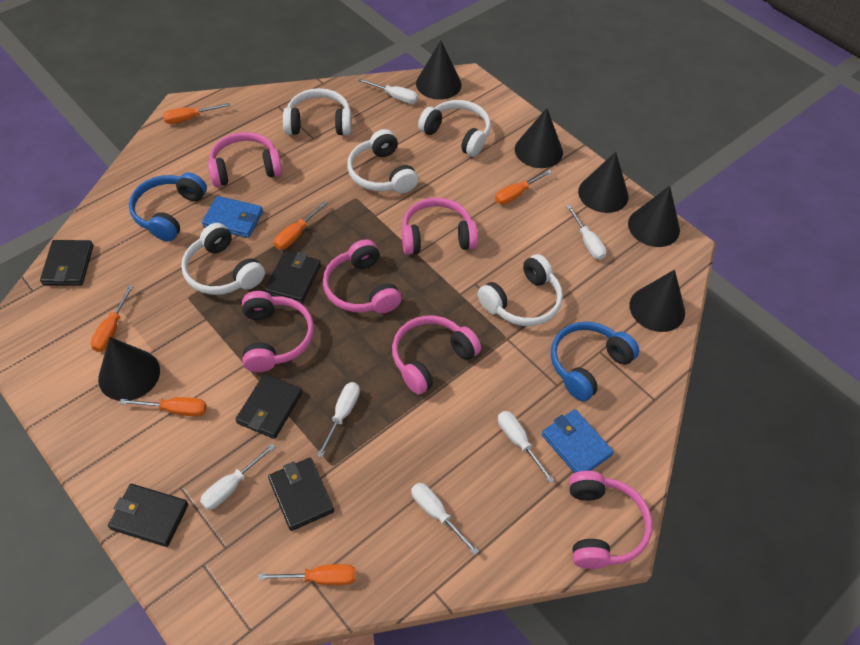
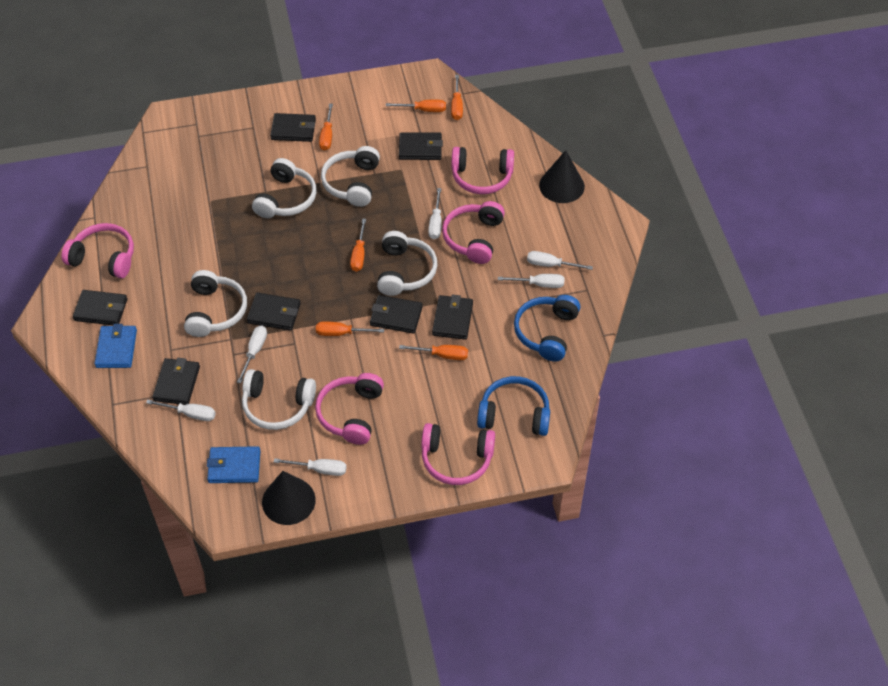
black cone: 6 -> 2
black wallet: 5 -> 7
pink headphones: 6 -> 5

